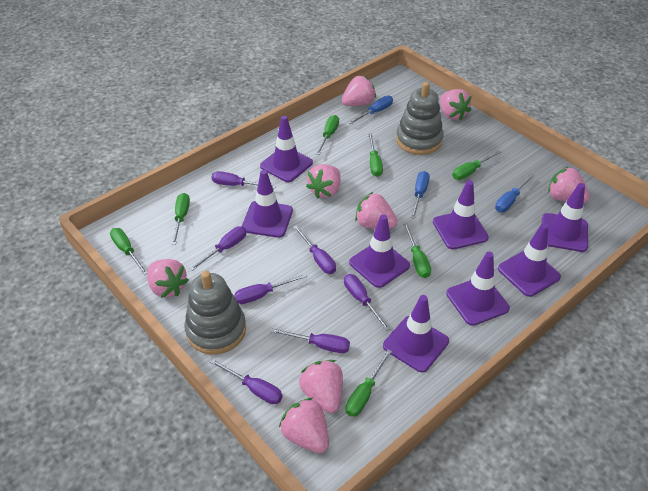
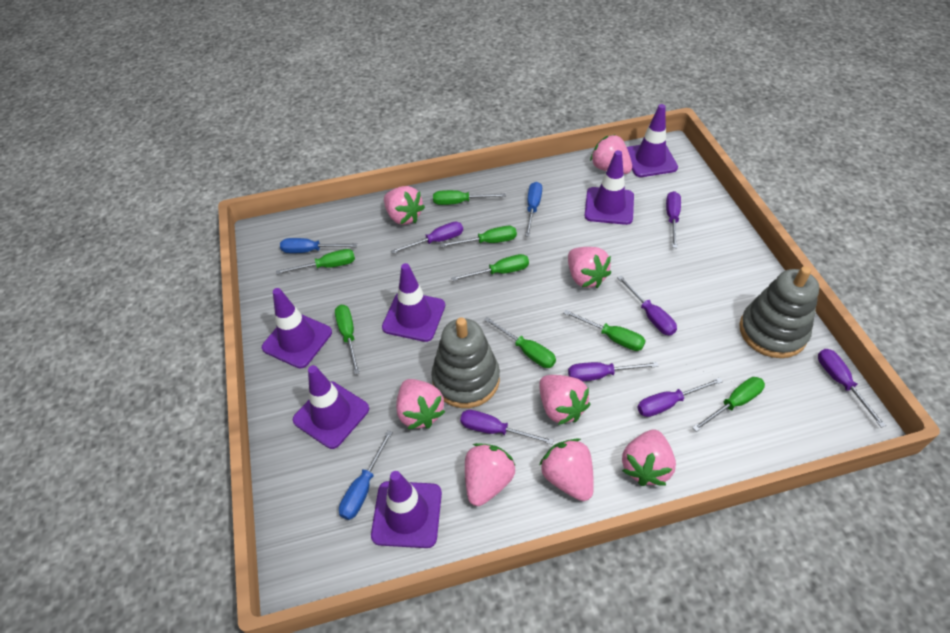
green screwdriver: 7 -> 8
purple traffic cone: 8 -> 6

